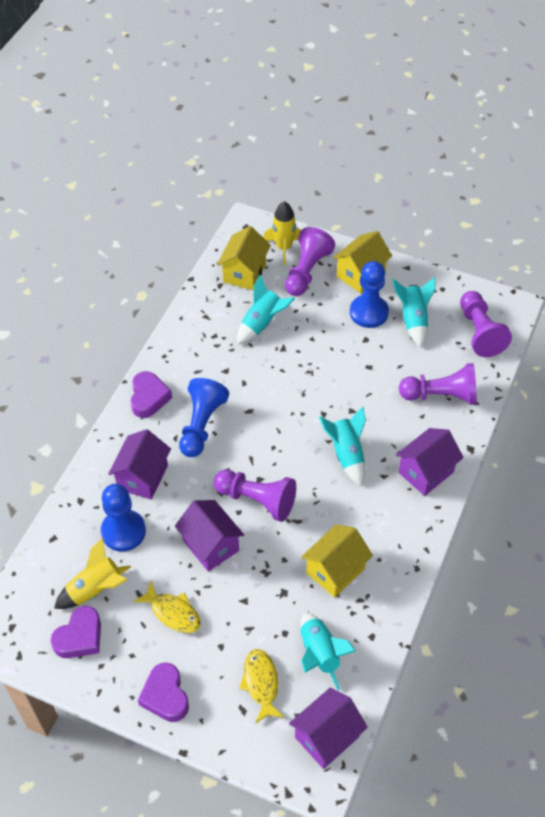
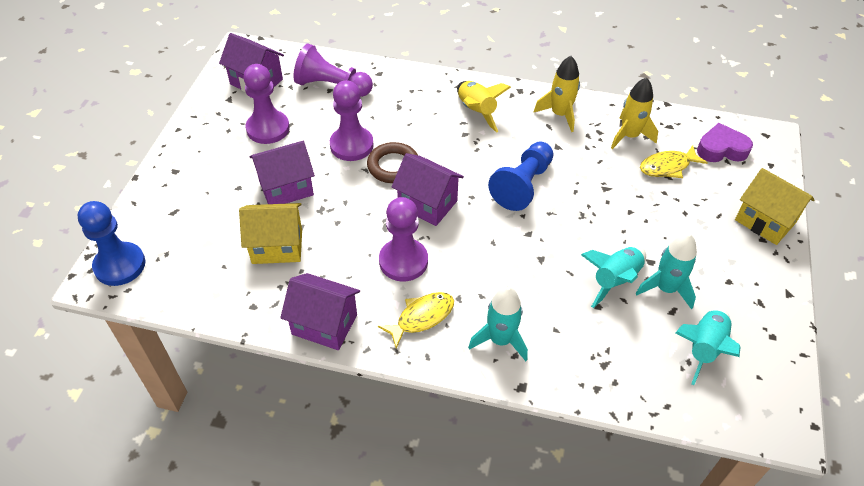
blue pawn: 3 -> 2
brown ring: 0 -> 1
purple heart: 3 -> 1
yellow house: 3 -> 2
yellow rocket: 2 -> 3

